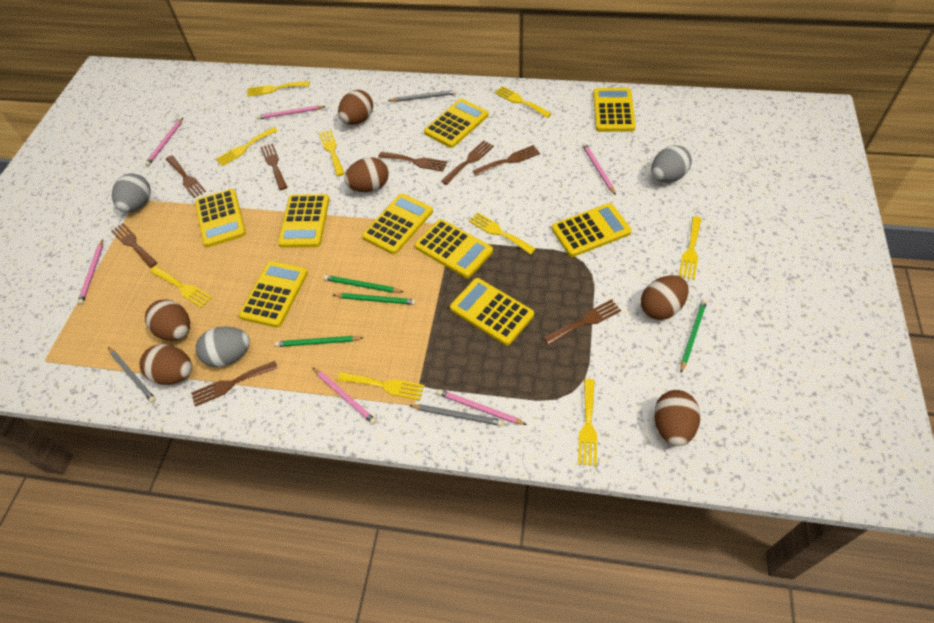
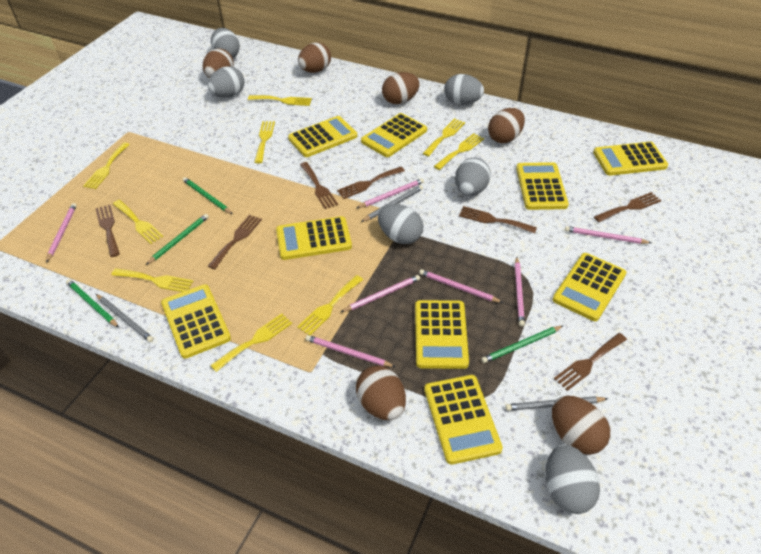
brown fork: 8 -> 7
grey egg: 3 -> 6
pink pencil: 6 -> 7

